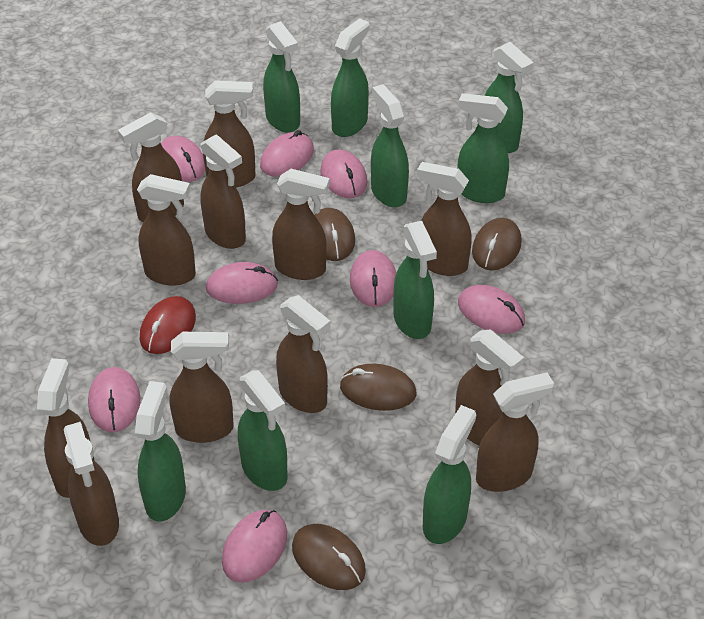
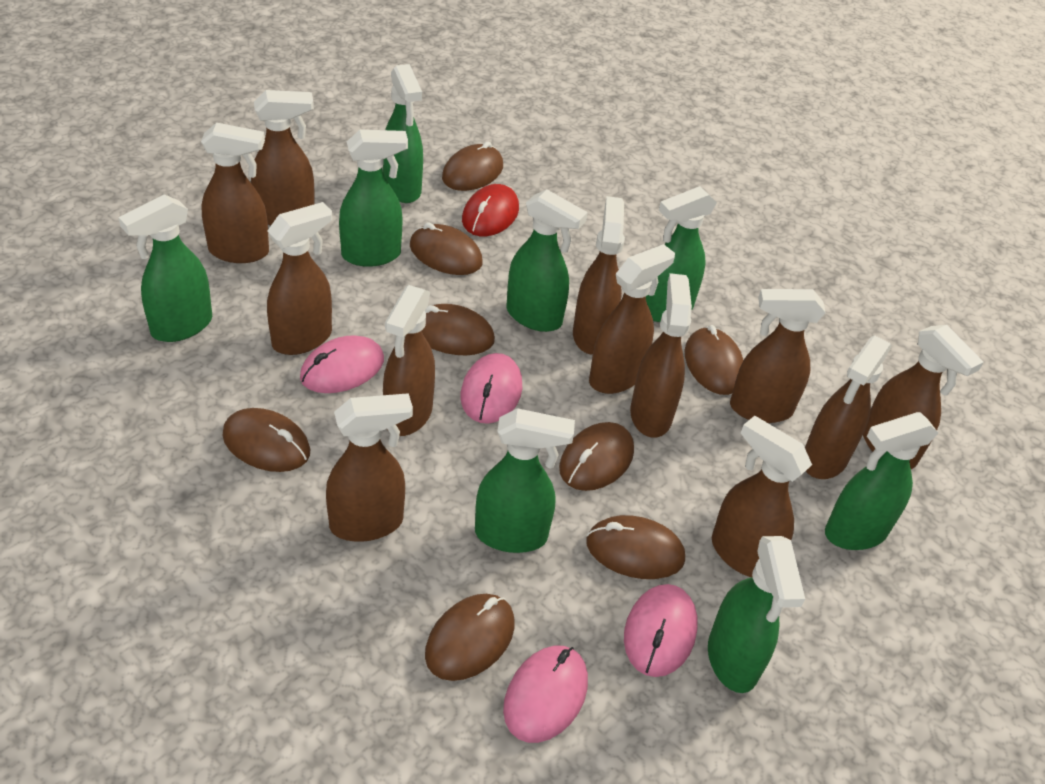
brown mouse: 4 -> 8
green spray bottle: 9 -> 8
pink mouse: 8 -> 4

